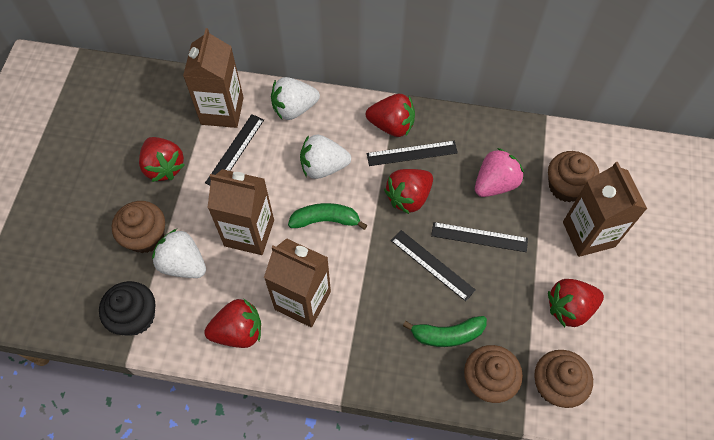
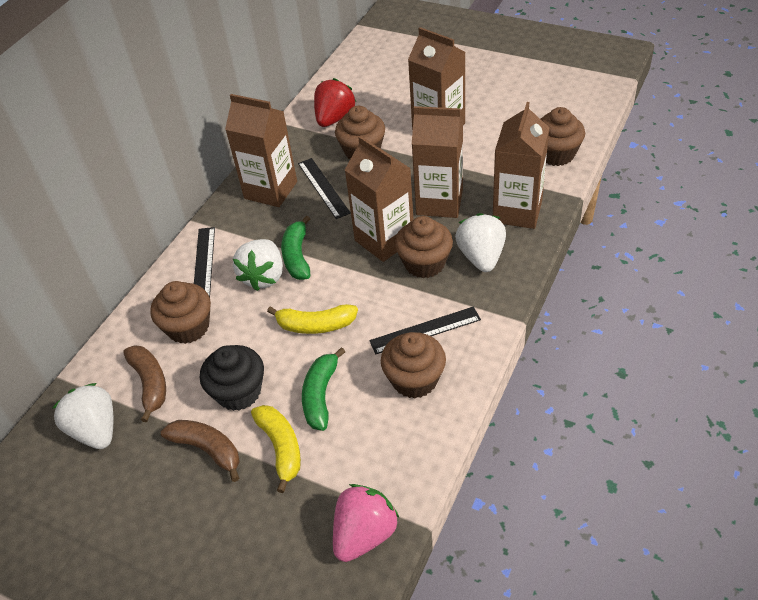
black ruler: 4 -> 3
brown banana: 0 -> 2
brown carton: 4 -> 5
brown cupcake: 4 -> 5
red strawberry: 5 -> 1
yellow banana: 0 -> 2

